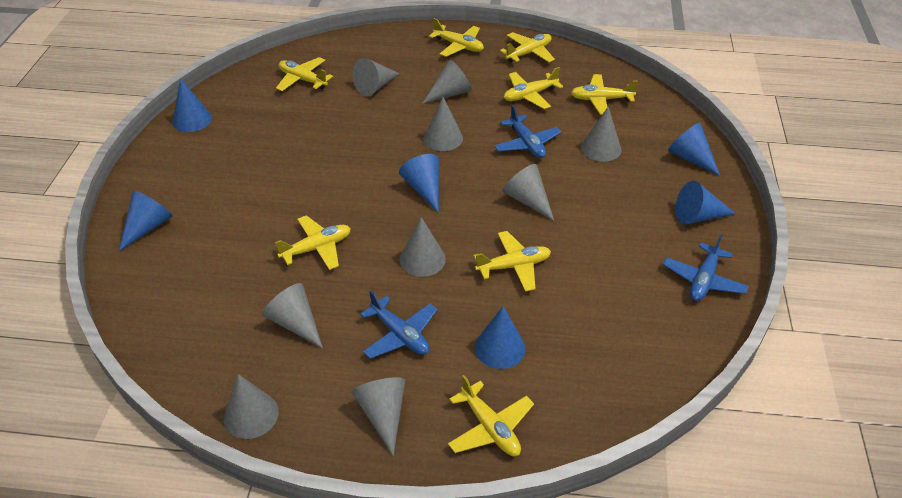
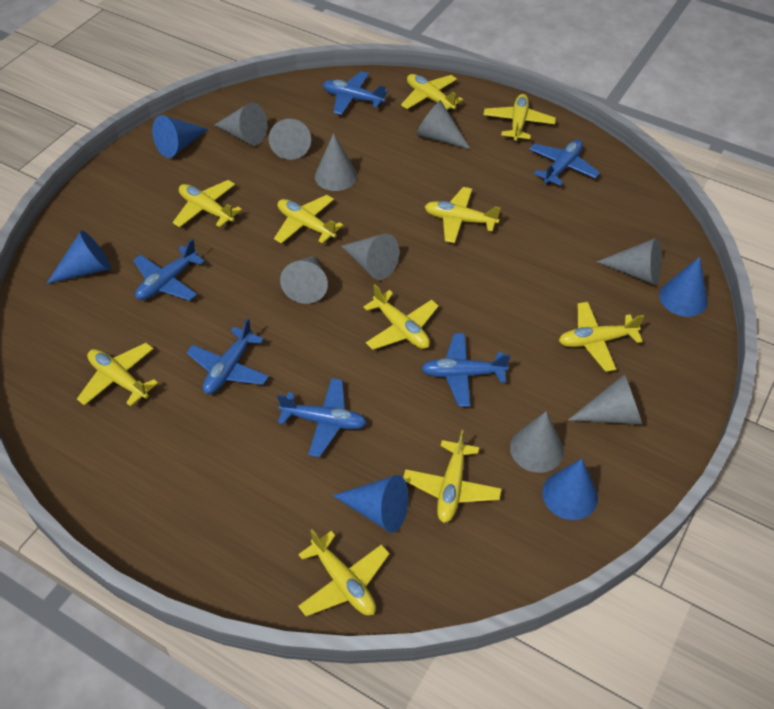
blue cone: 6 -> 5
blue plane: 3 -> 6
yellow plane: 8 -> 10

